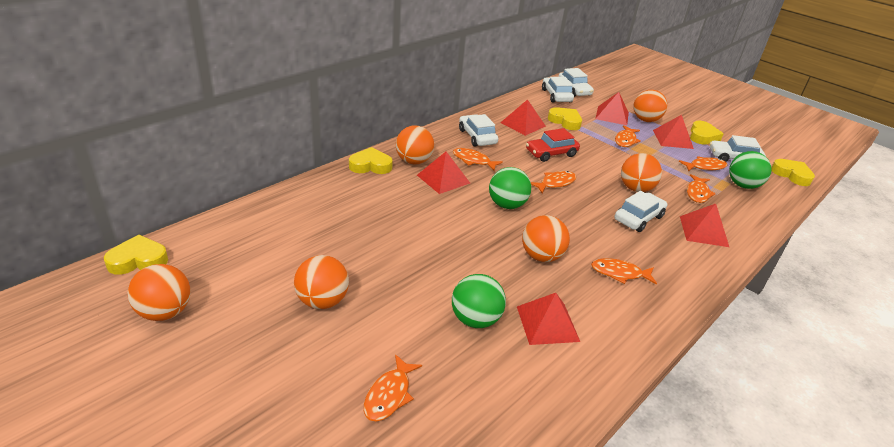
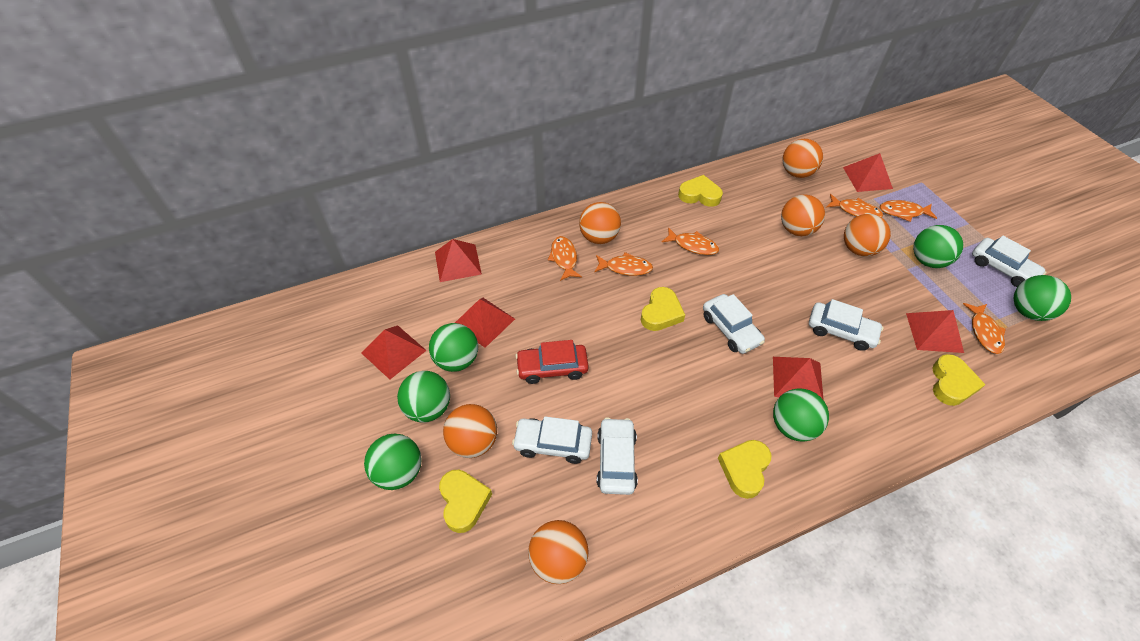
green ball: 3 -> 6
orange fish: 7 -> 6

